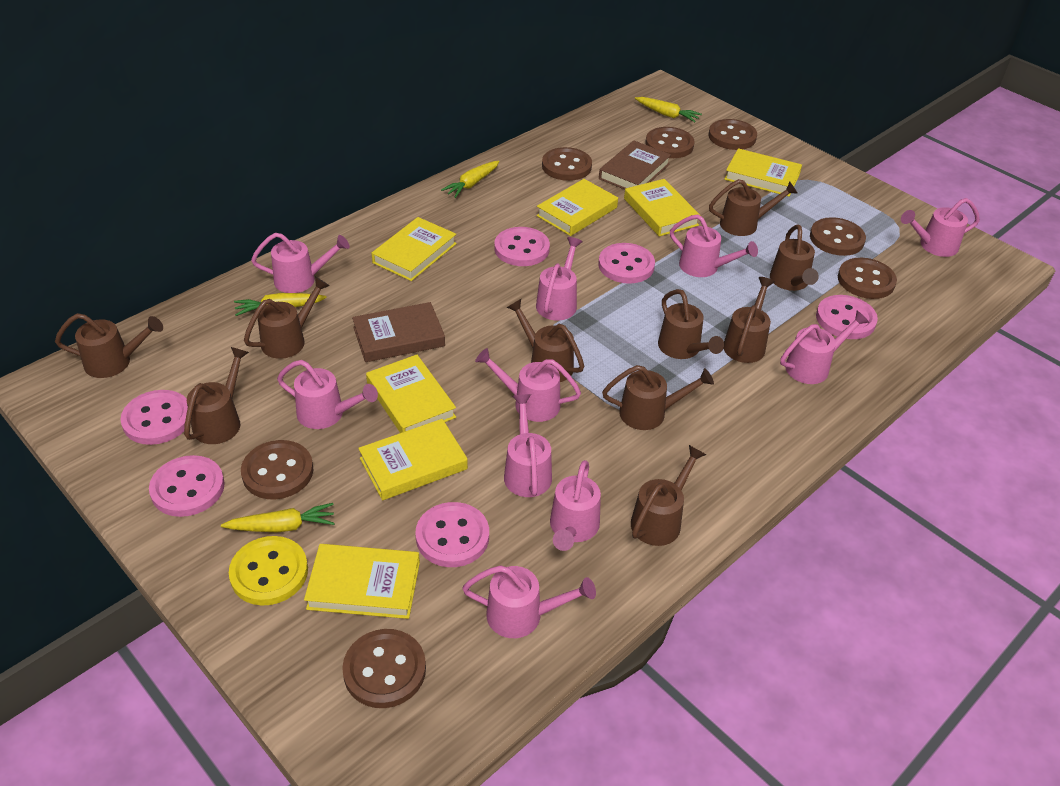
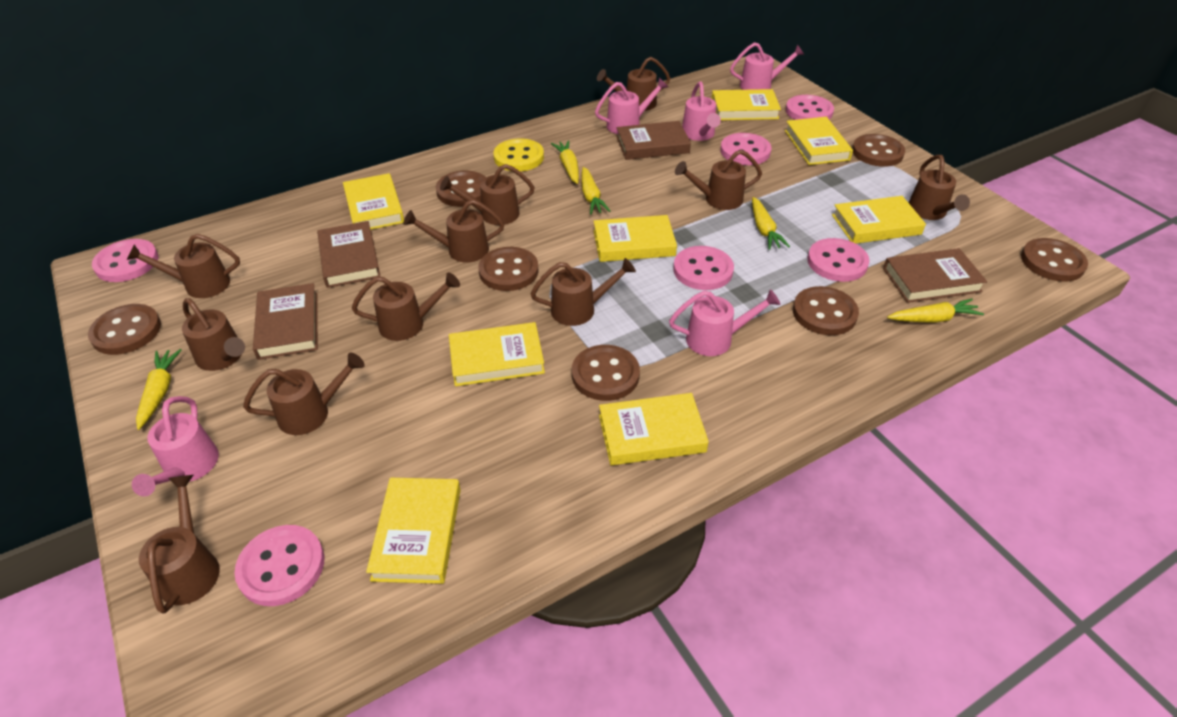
brown book: 2 -> 4
brown watering can: 10 -> 11
pink watering can: 10 -> 5
yellow book: 7 -> 8
yellow carrot: 4 -> 5

